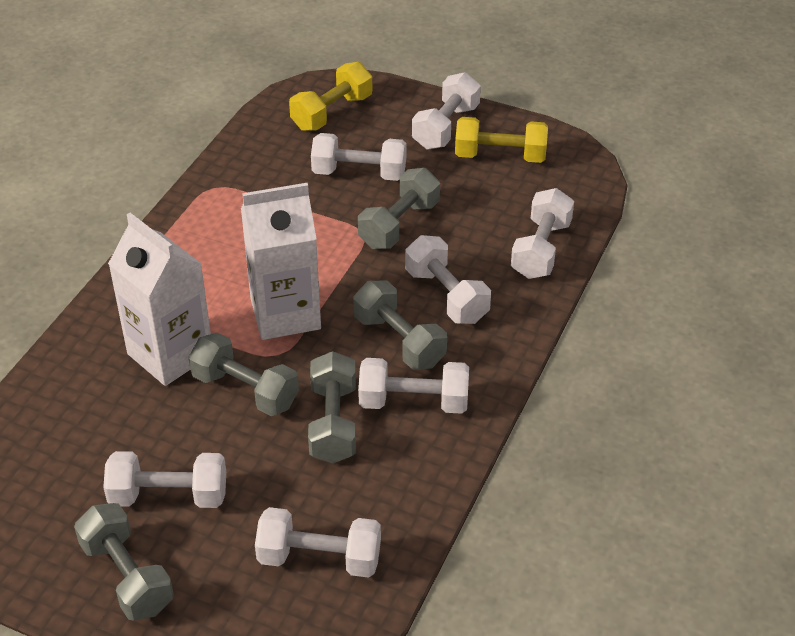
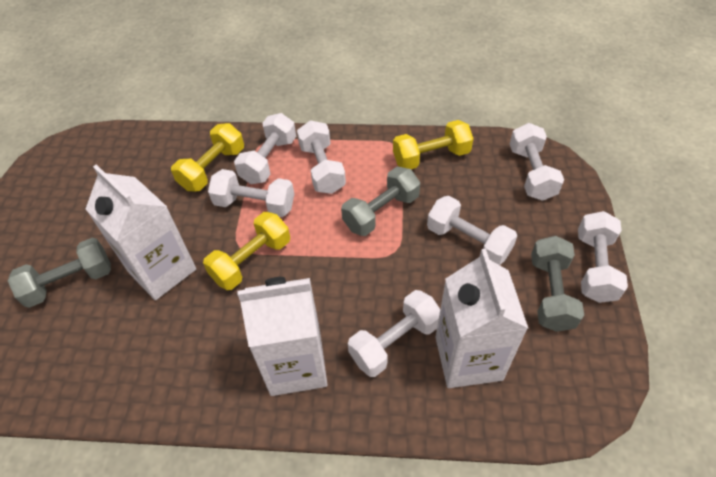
grey dumbbell: 5 -> 3
white carton: 2 -> 3
yellow dumbbell: 2 -> 3

